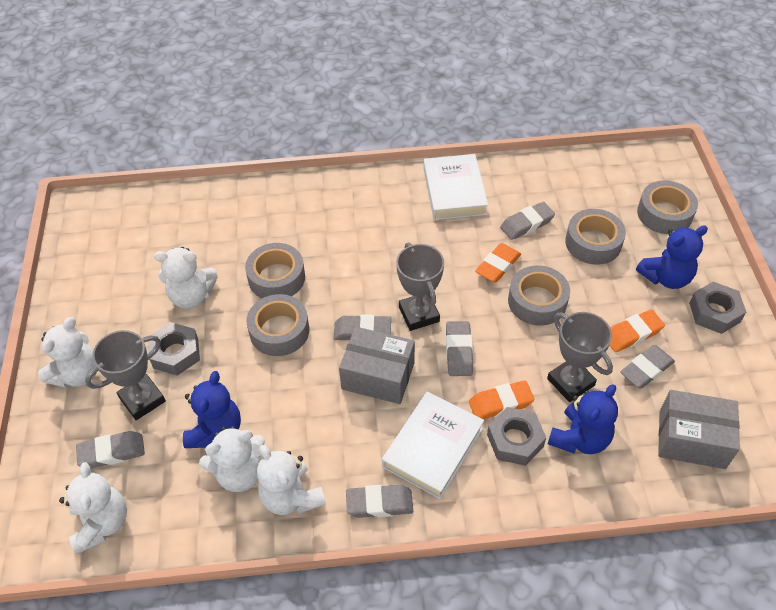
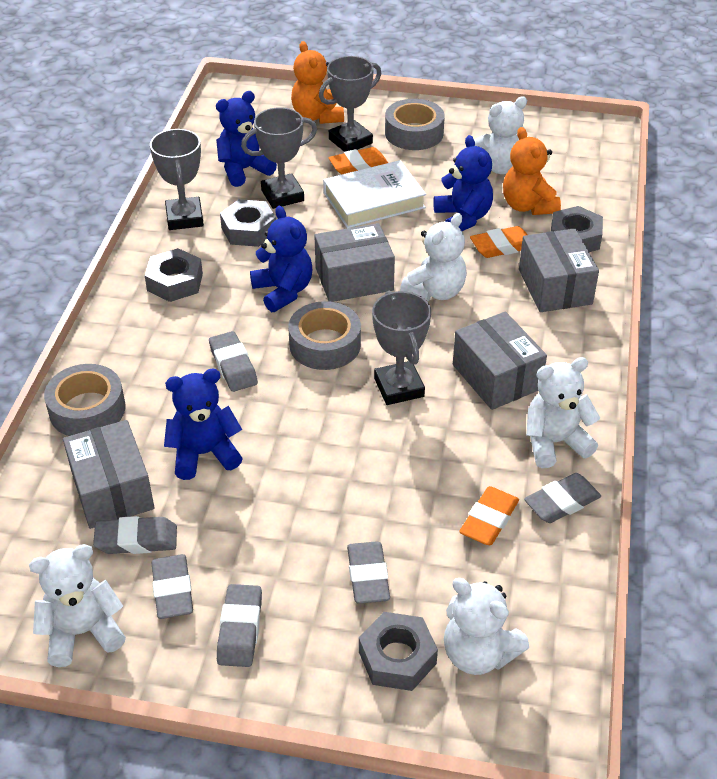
blue teddy bear: 3 -> 4
grey box: 2 -> 4
grey nut: 3 -> 4
grey tape: 5 -> 3
grey trophy: 3 -> 4
orange teddy bear: 0 -> 2
white book: 2 -> 1

